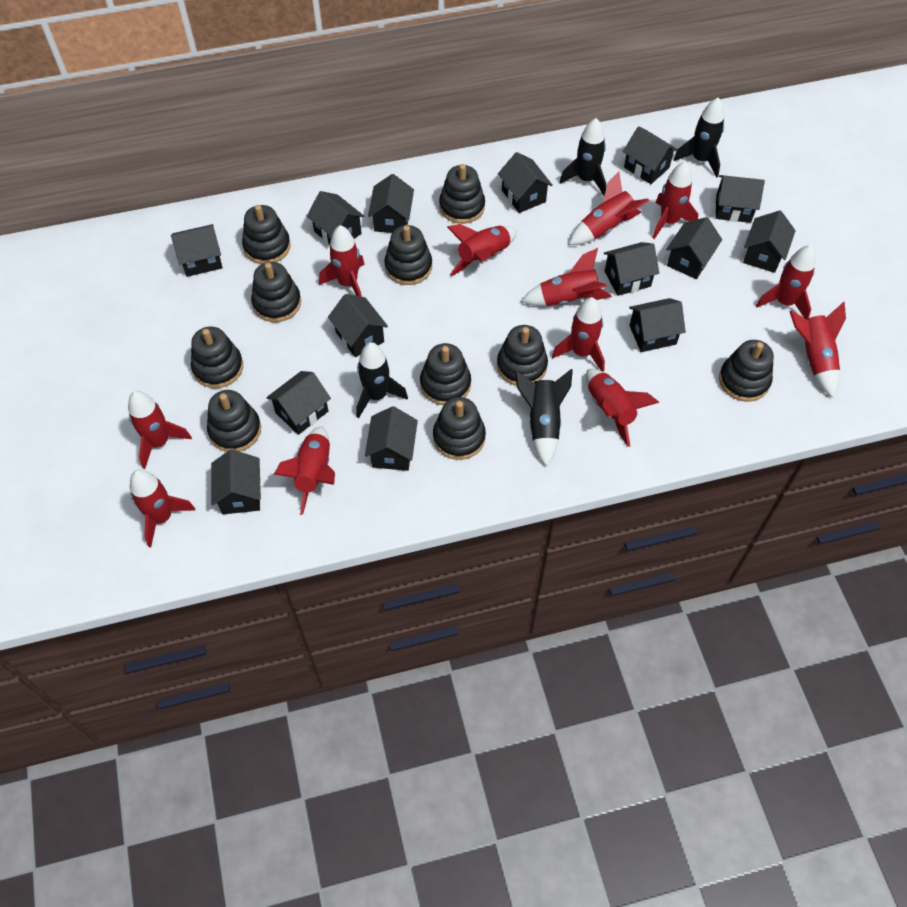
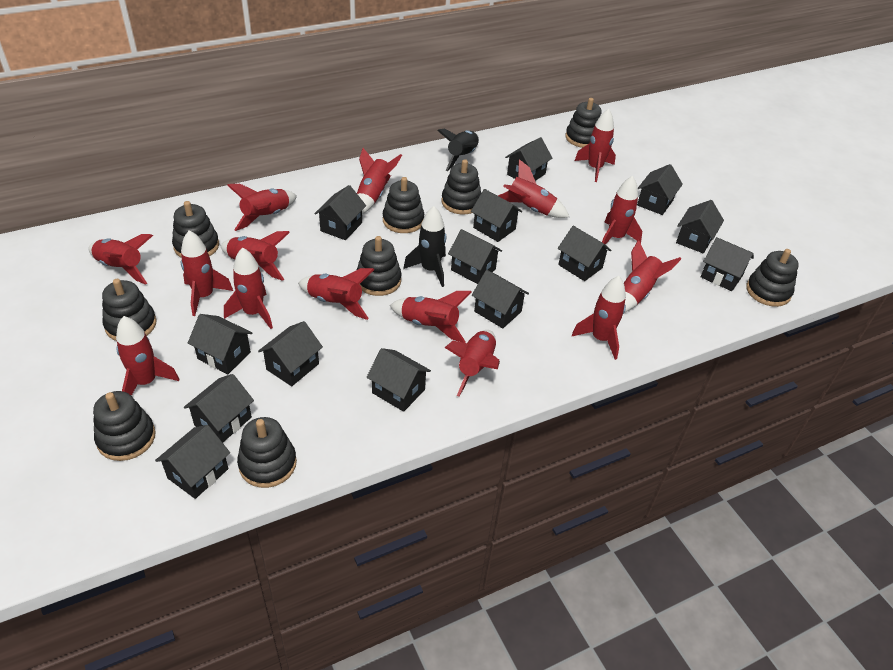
black rocket: 4 -> 2
black stacking toy: 10 -> 9
red rocket: 12 -> 15

